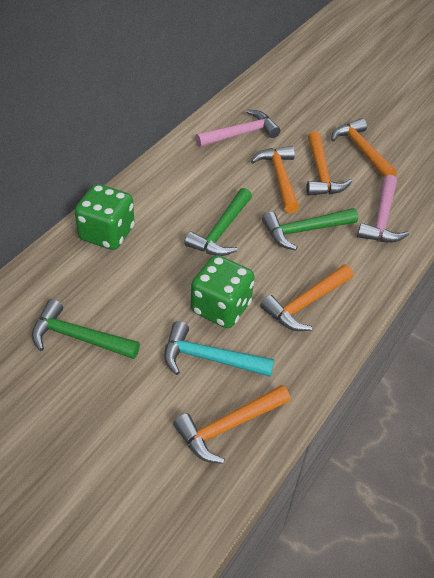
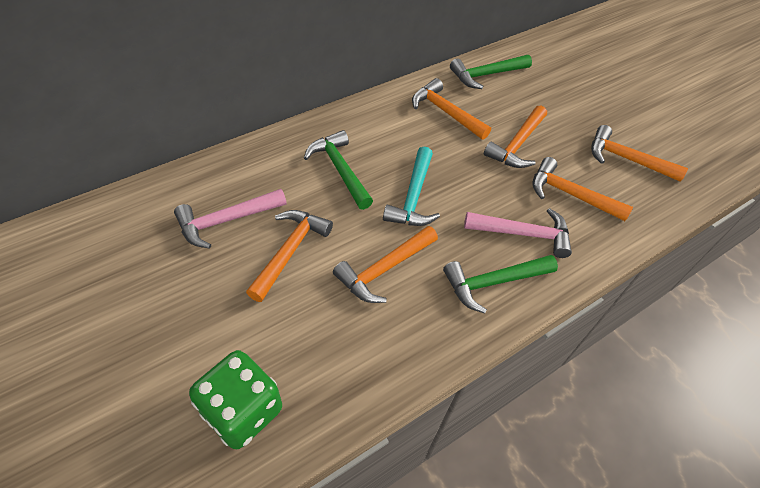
green dice: 2 -> 1
orange hammer: 5 -> 6

